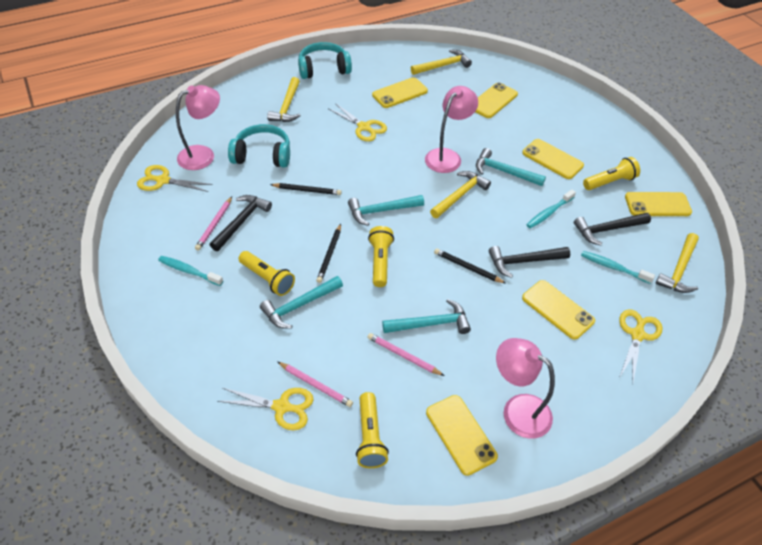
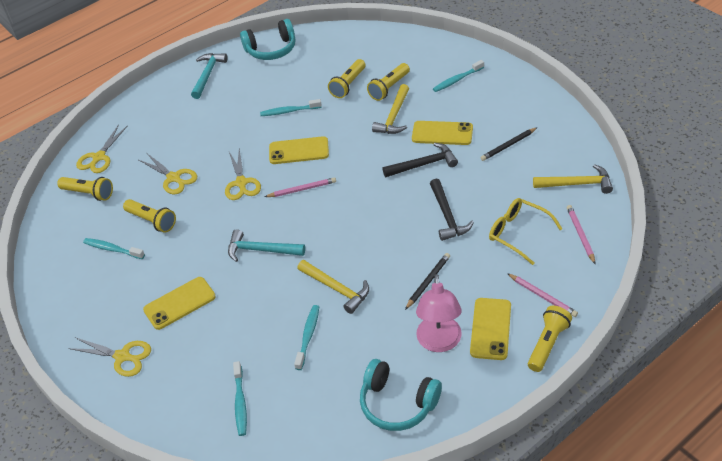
black hammer: 3 -> 2
black pencil: 3 -> 2
pink lamp: 3 -> 1
turquoise hammer: 4 -> 2
turquoise toothbrush: 3 -> 5
yellow flashlight: 4 -> 5
yellow glasses: 0 -> 1
yellow hammer: 4 -> 3
yellow phone: 6 -> 4

